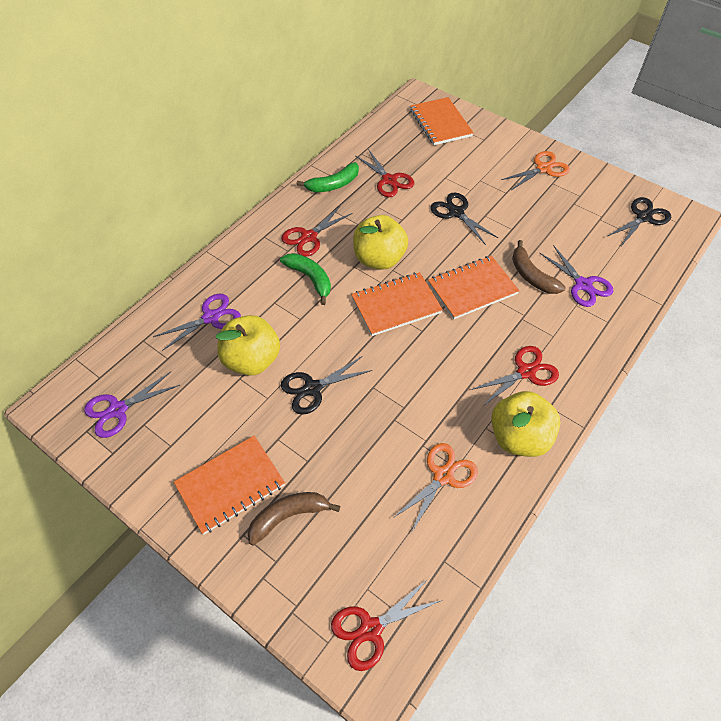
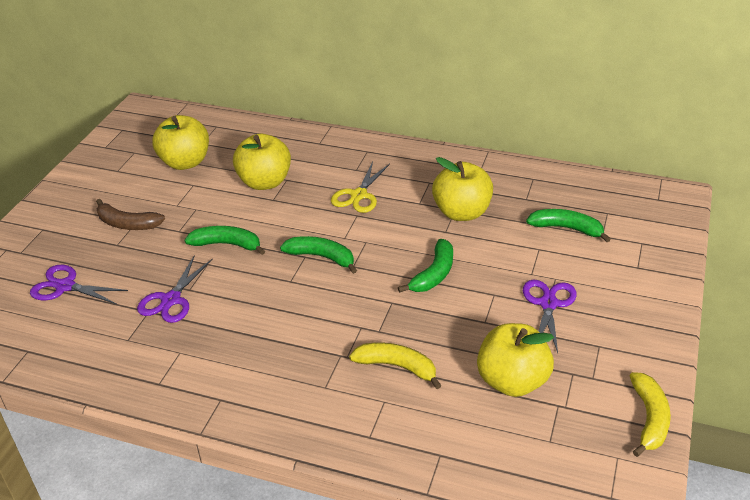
black scissors: 3 -> 0
brown banana: 2 -> 1
green banana: 2 -> 4
orange notebook: 4 -> 0
orange scissors: 2 -> 0
red scissors: 4 -> 0
yellow apple: 3 -> 4
yellow banana: 0 -> 2
yellow scissors: 0 -> 1

